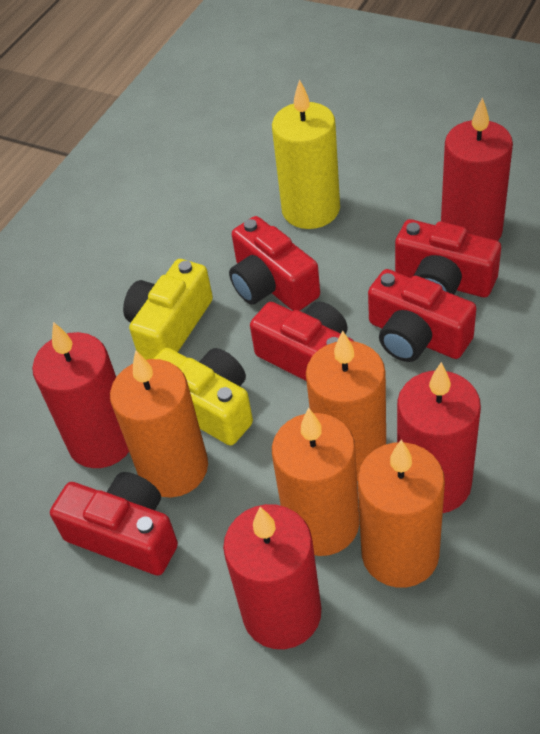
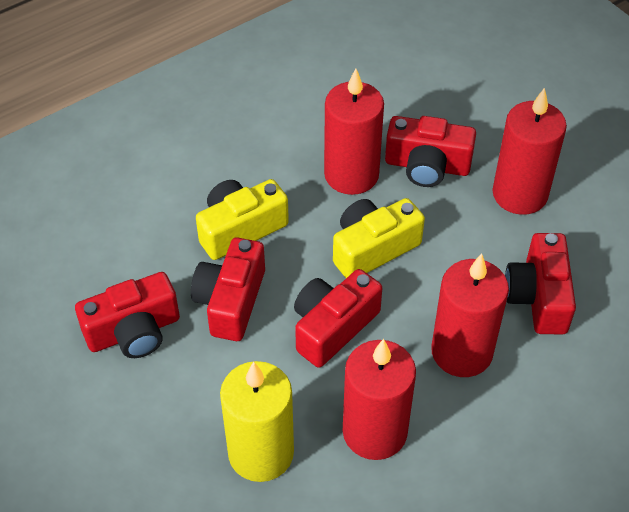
orange candle: 4 -> 0

